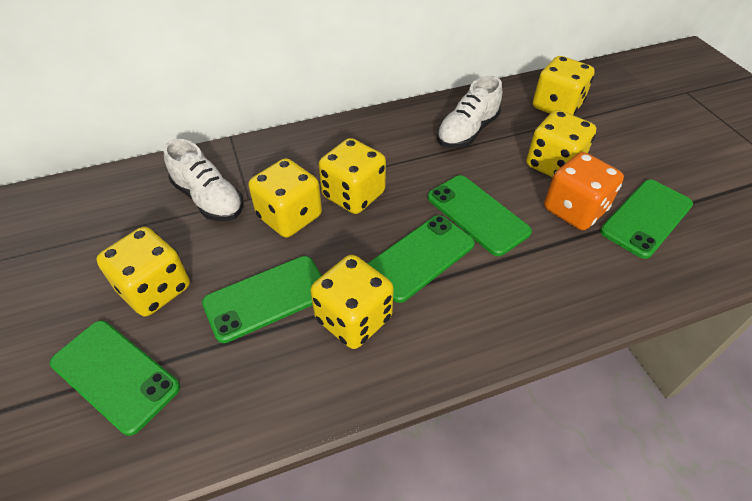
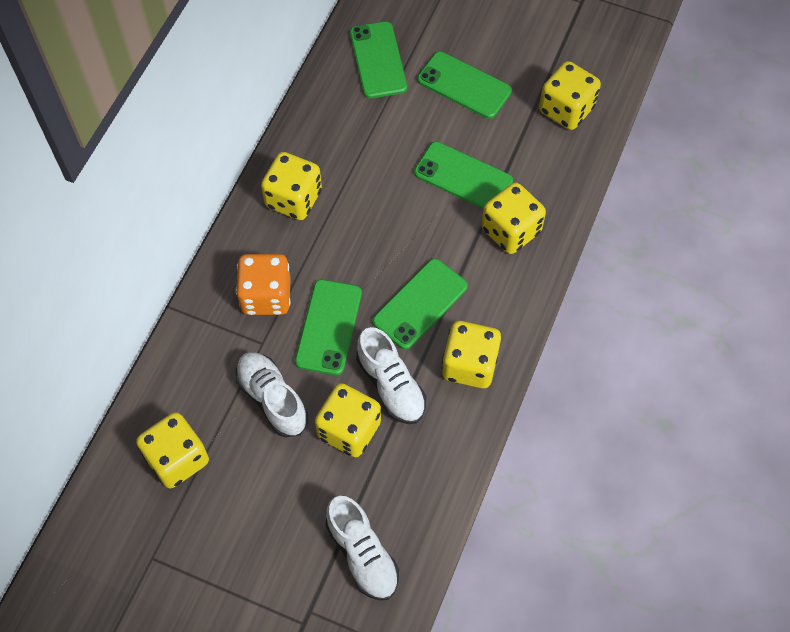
white shoe: 2 -> 3

